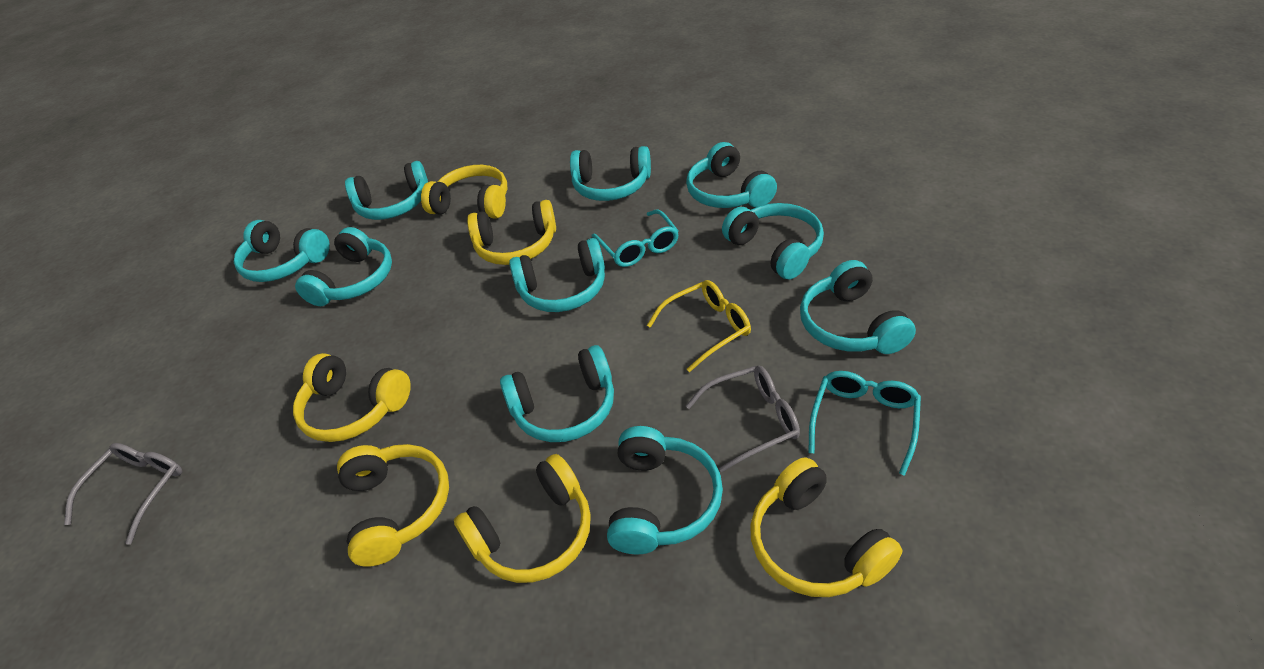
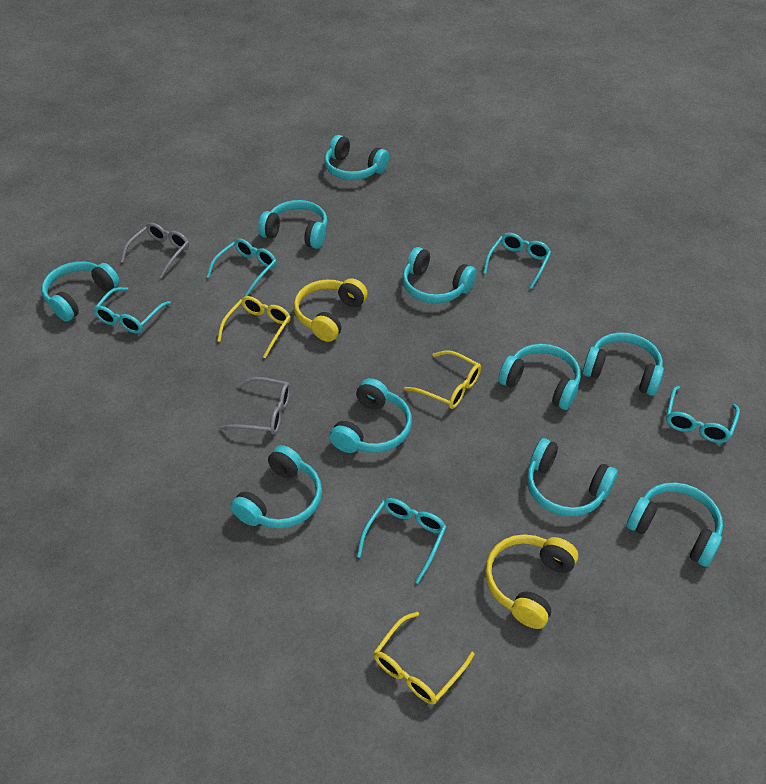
turquoise glasses: 2 -> 5
yellow glasses: 1 -> 3
yellow headphones: 6 -> 2

